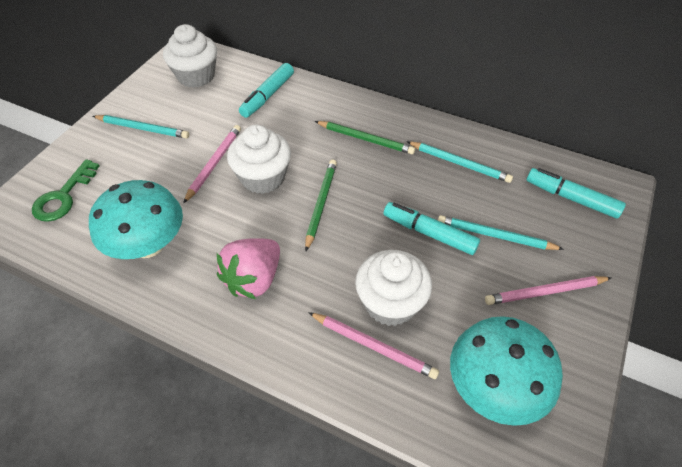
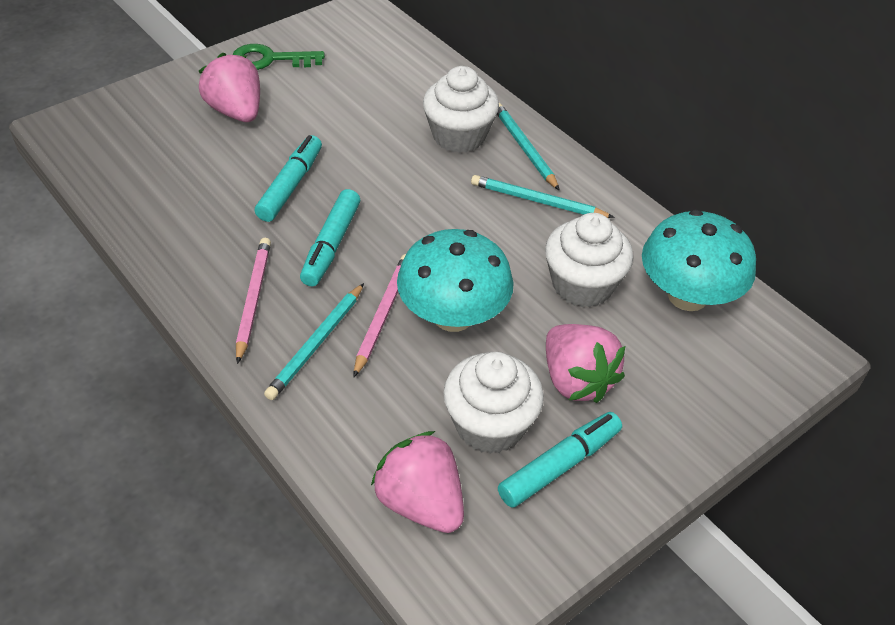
green pencil: 2 -> 0
pink pencil: 3 -> 2
pink strawberry: 1 -> 3

